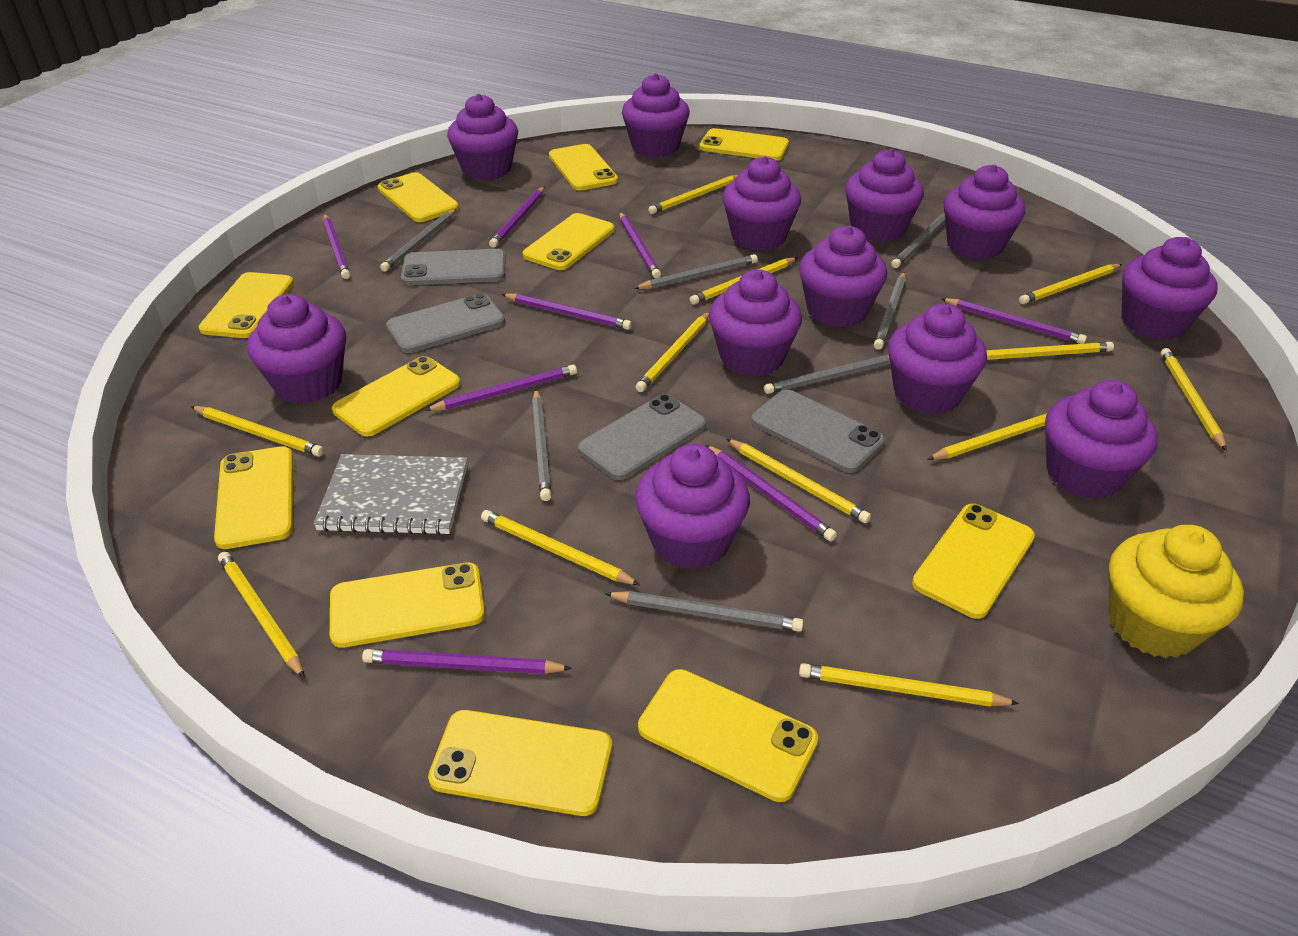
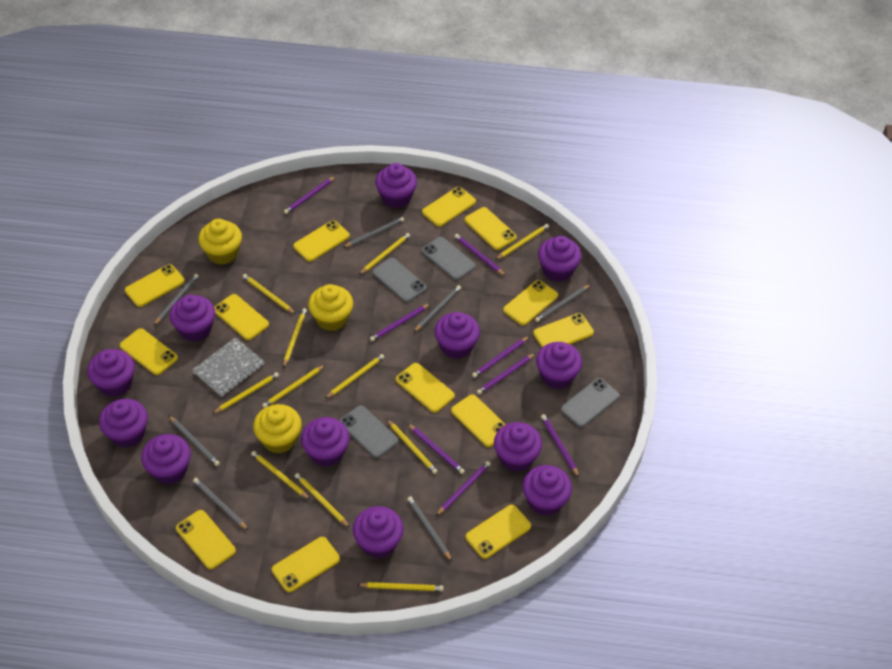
yellow cupcake: 1 -> 3
yellow pencil: 12 -> 11
yellow phone: 11 -> 13

